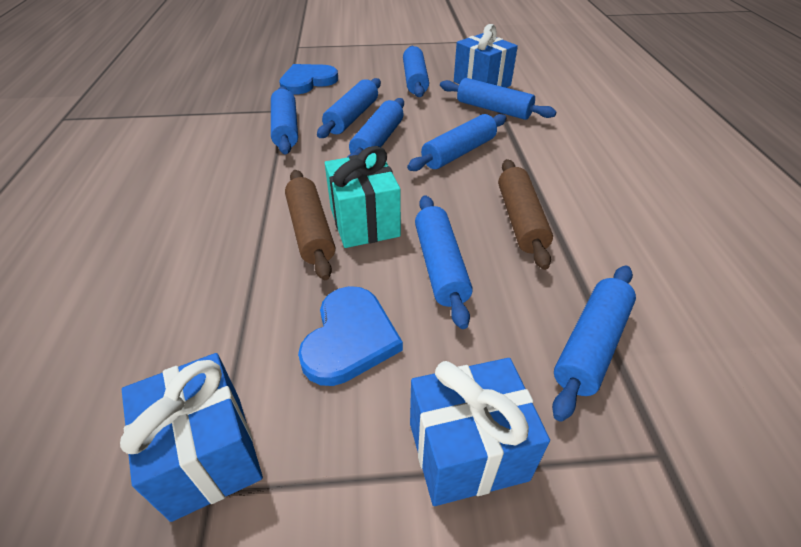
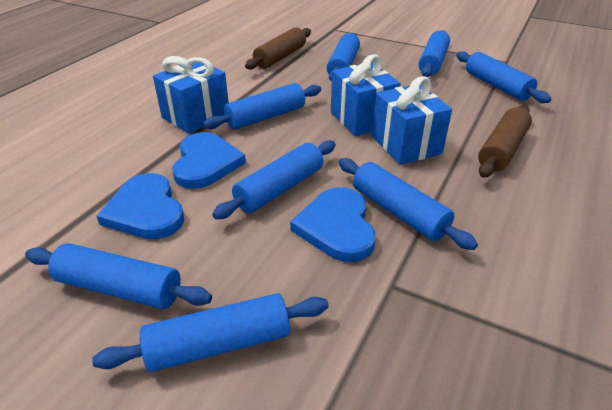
blue heart: 2 -> 3
turquoise gift: 1 -> 0

